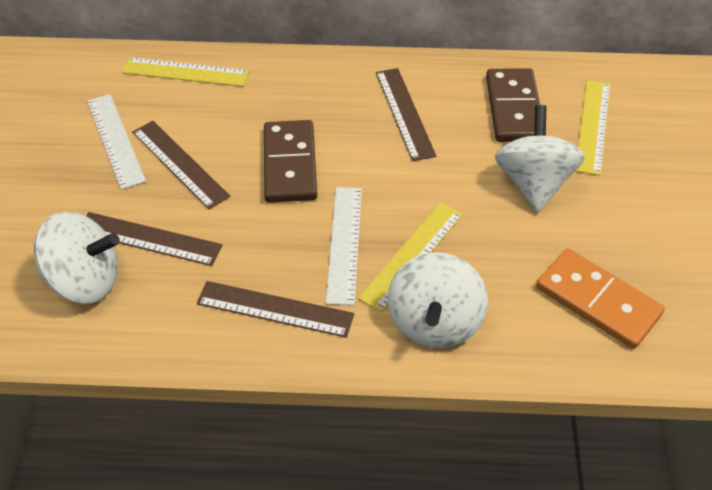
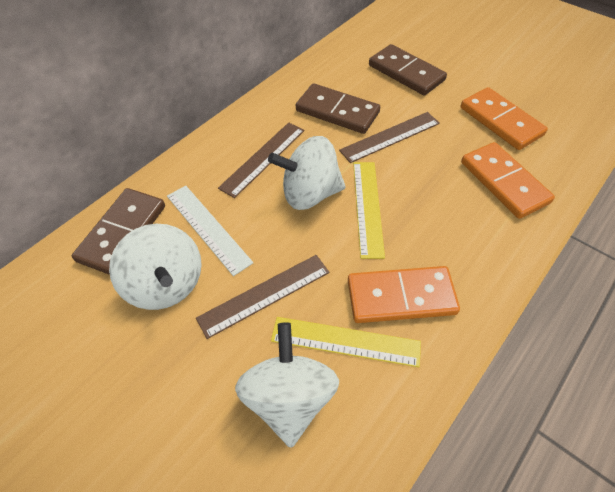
brown domino: 2 -> 3
brown ruler: 4 -> 3
orange domino: 1 -> 3
white ruler: 2 -> 1
yellow ruler: 3 -> 2

